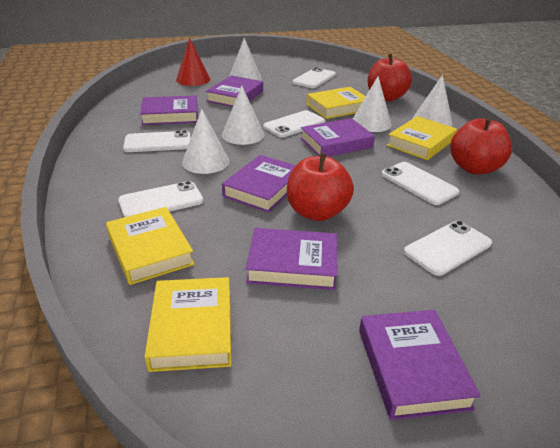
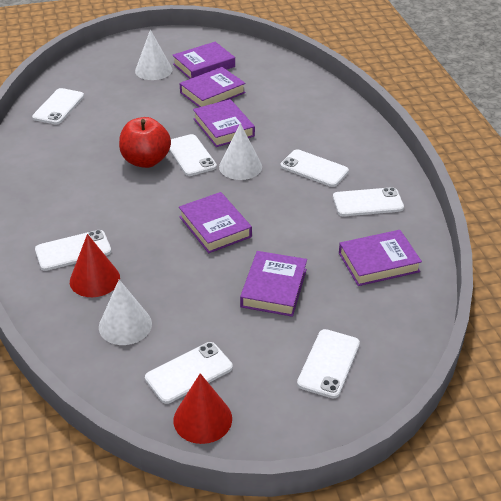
red apple: 3 -> 1
red cone: 1 -> 2
white cone: 5 -> 3
white phone: 6 -> 7
yellow book: 4 -> 0

